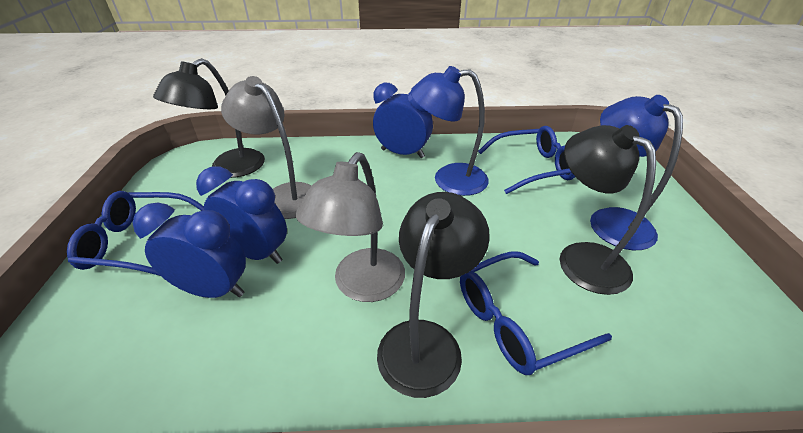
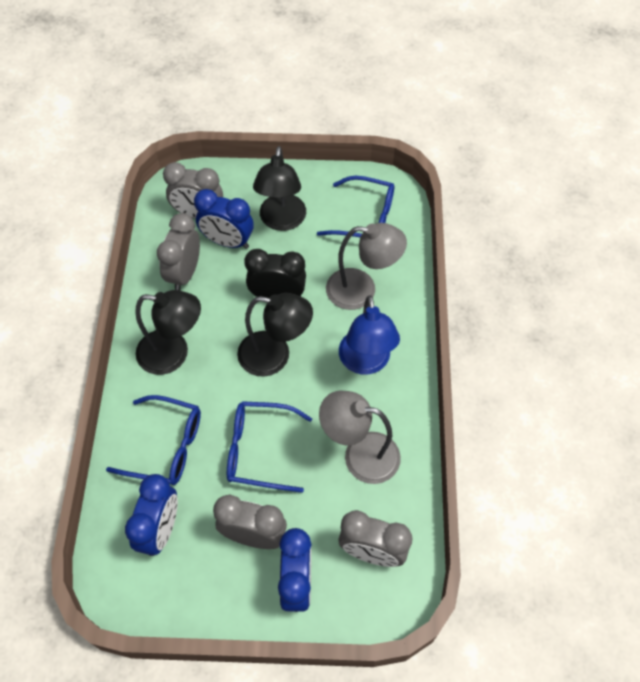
black clock: 0 -> 1
blue lamp: 2 -> 1
grey clock: 0 -> 4

